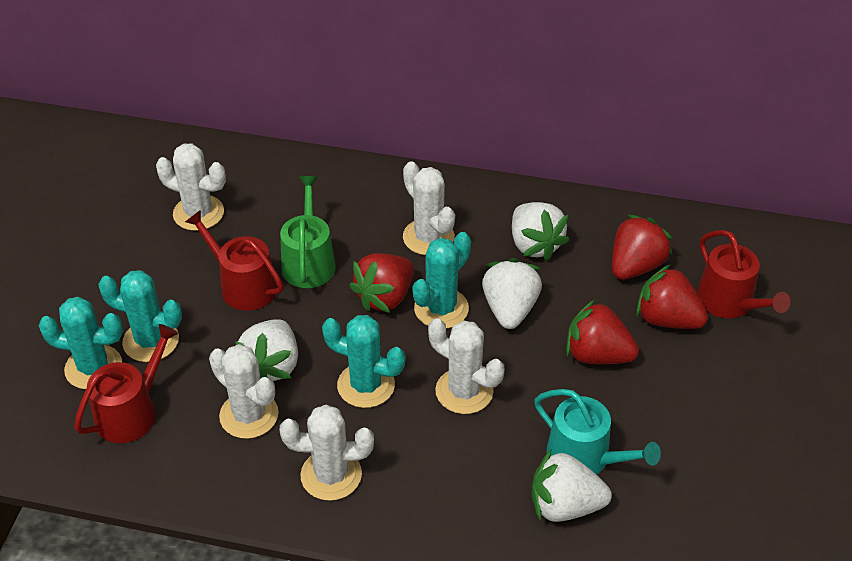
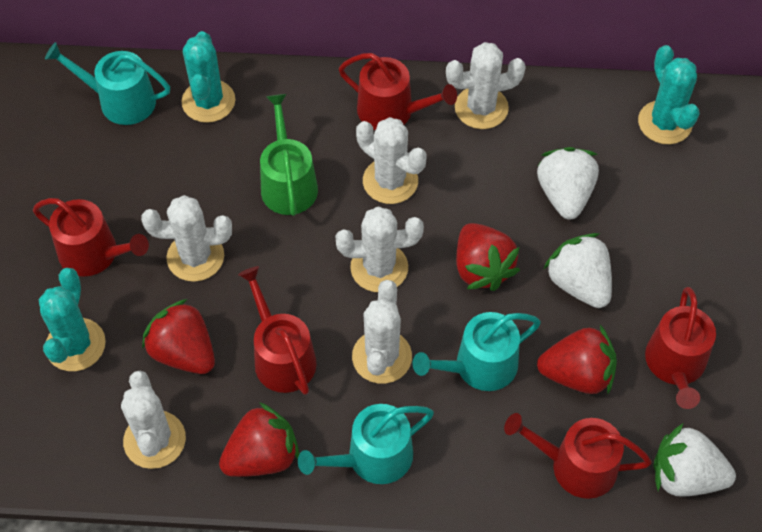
red watering can: 3 -> 5
turquoise cactus: 4 -> 3
turquoise watering can: 1 -> 3
white cactus: 5 -> 6
white strawberry: 4 -> 3

